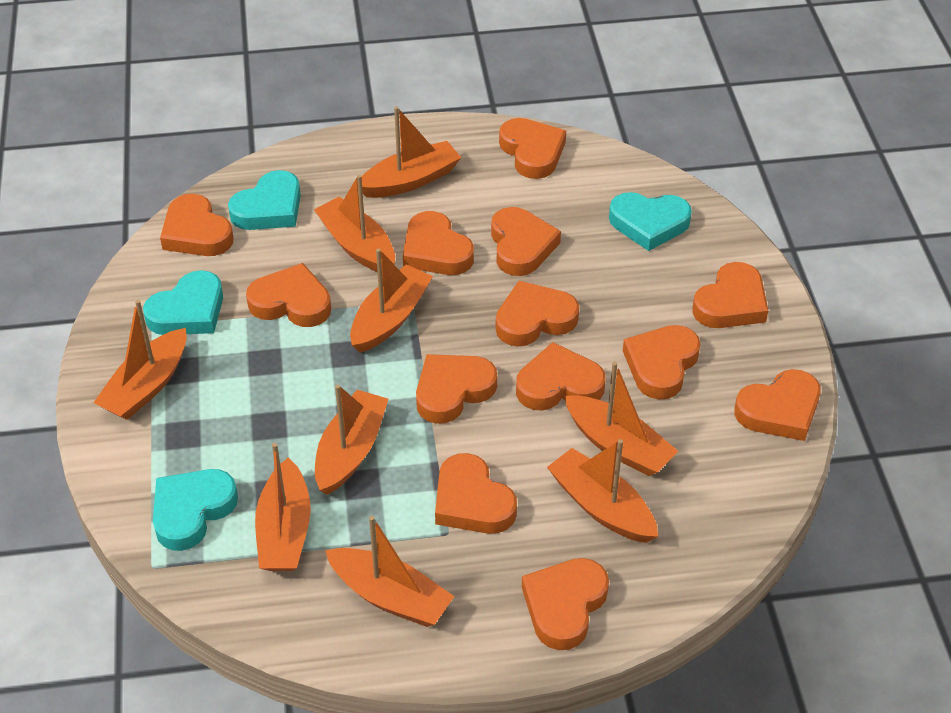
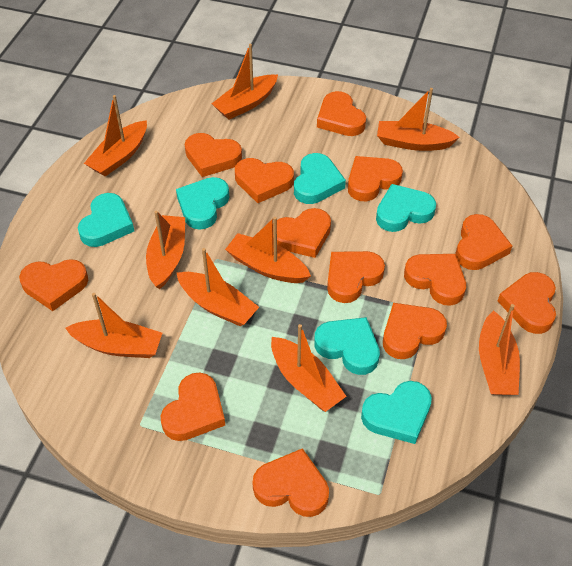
turquoise heart: 4 -> 6

